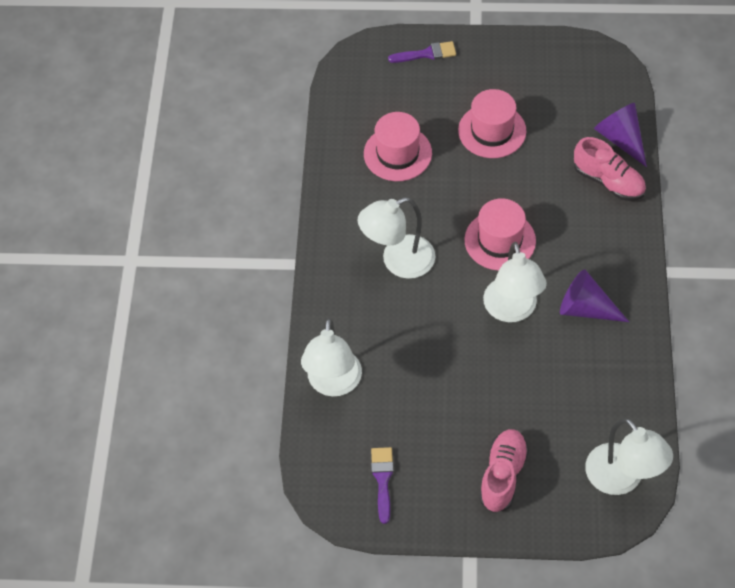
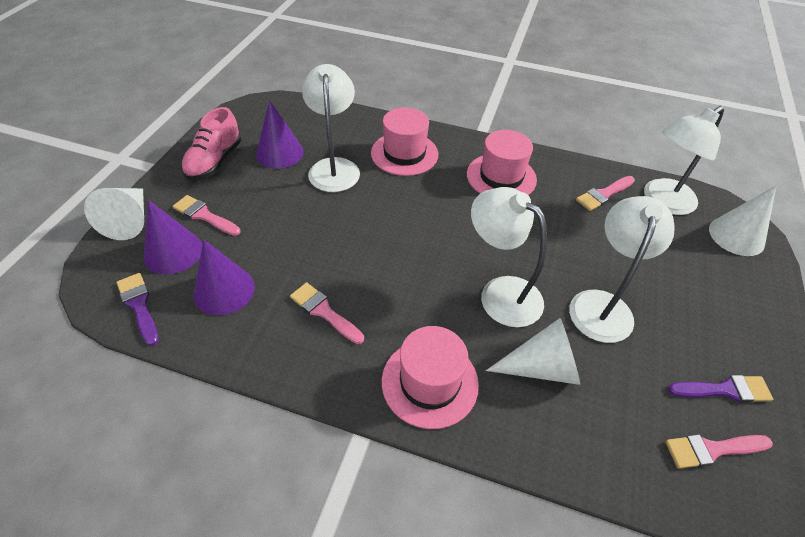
pink brush: 0 -> 4
pink shoe: 2 -> 1
purple cone: 2 -> 3
white cone: 0 -> 3

